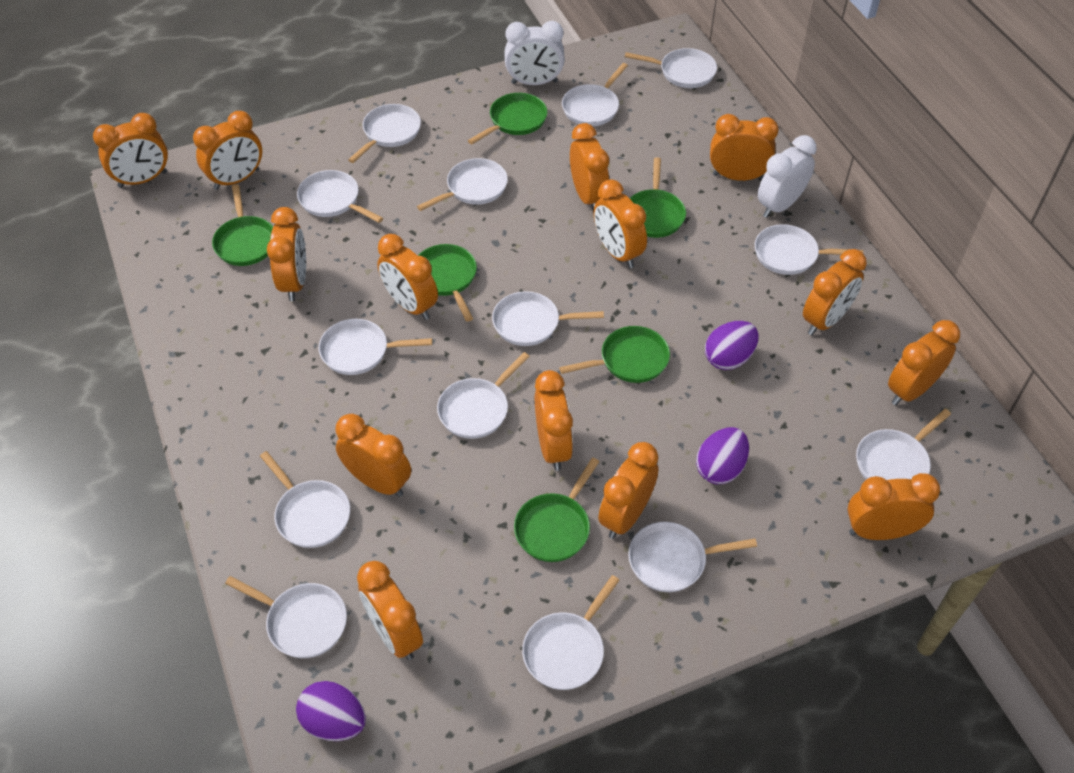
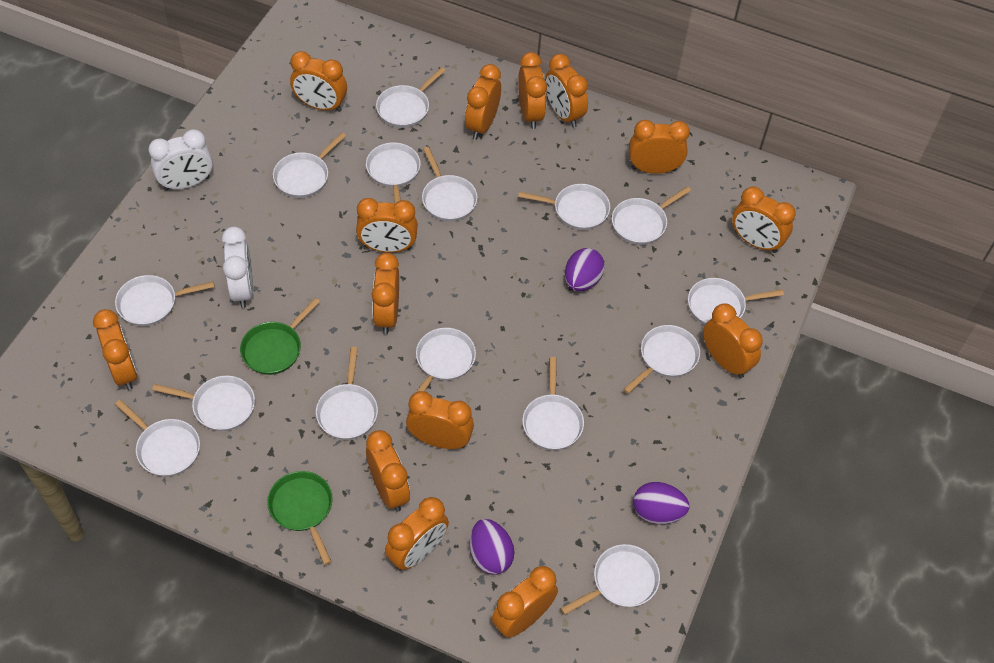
green pan: 6 -> 2
white pan: 14 -> 15

